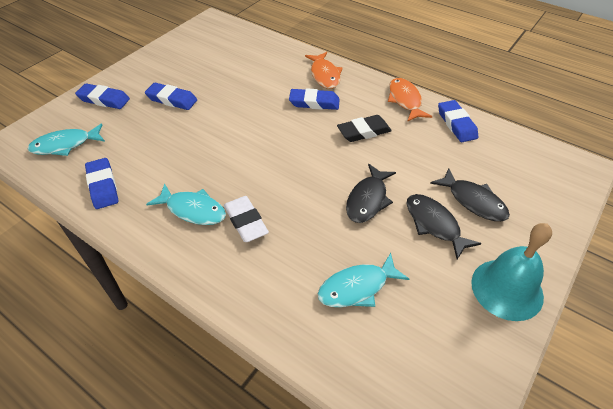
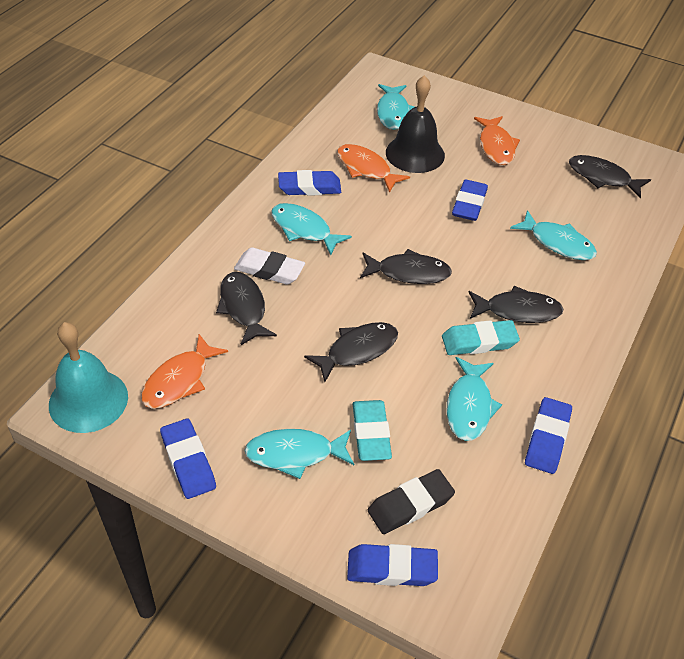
black bell: 0 -> 1
black fish: 3 -> 5
orange fish: 2 -> 3
turquoise eraser: 0 -> 2
turquoise fish: 3 -> 5

